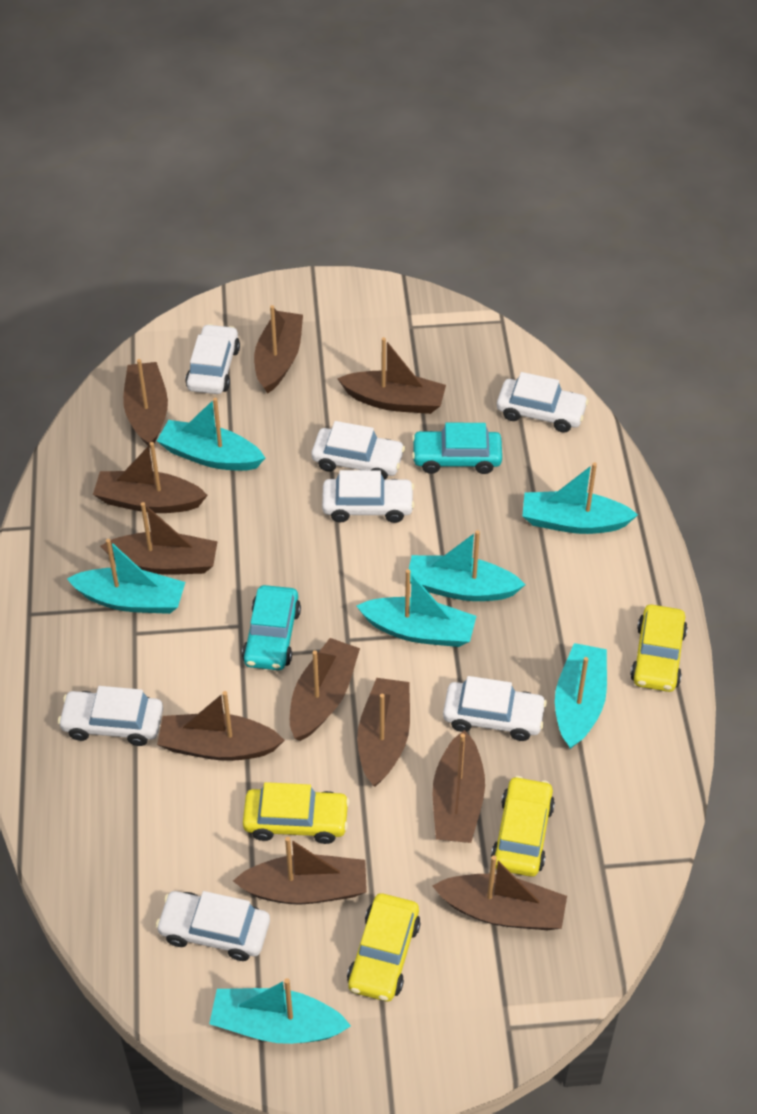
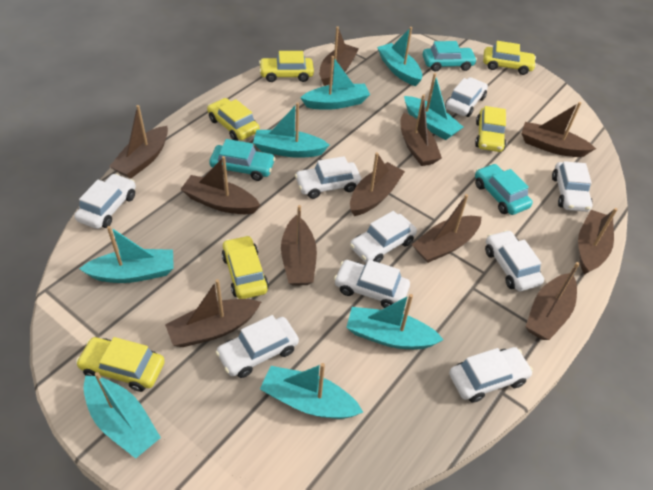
turquoise boat: 7 -> 8
turquoise car: 2 -> 3
white car: 7 -> 9
yellow car: 4 -> 6

